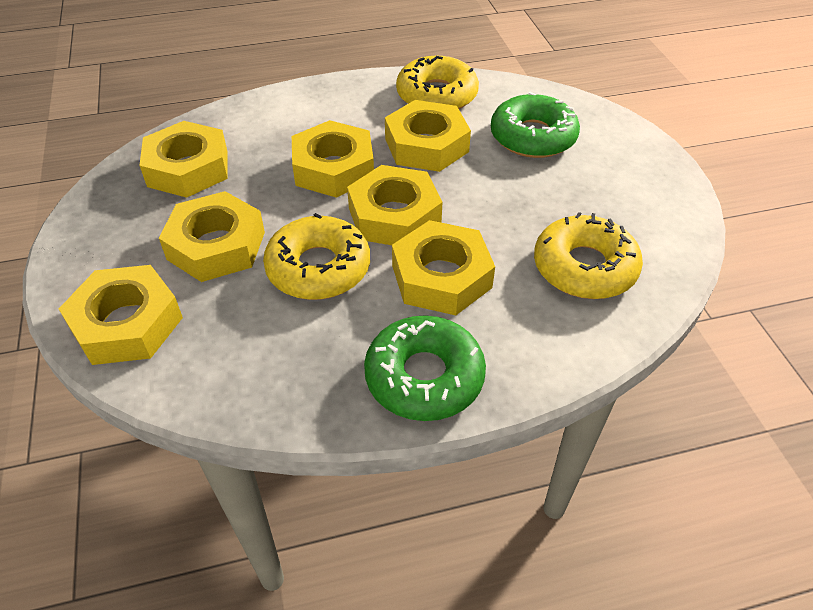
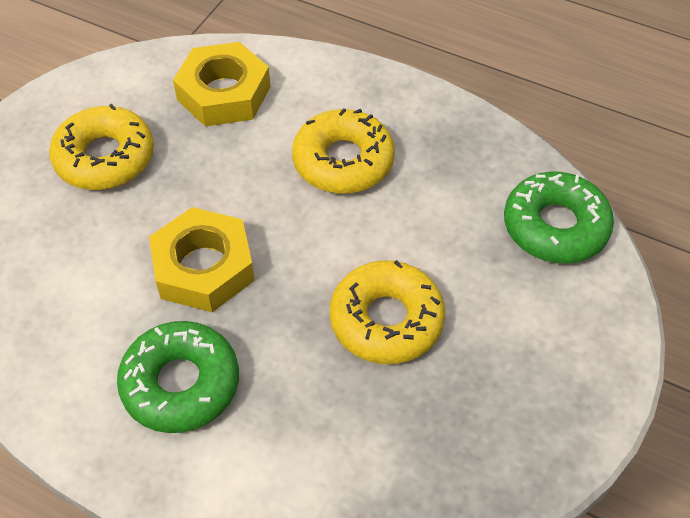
yellow nut: 7 -> 2

